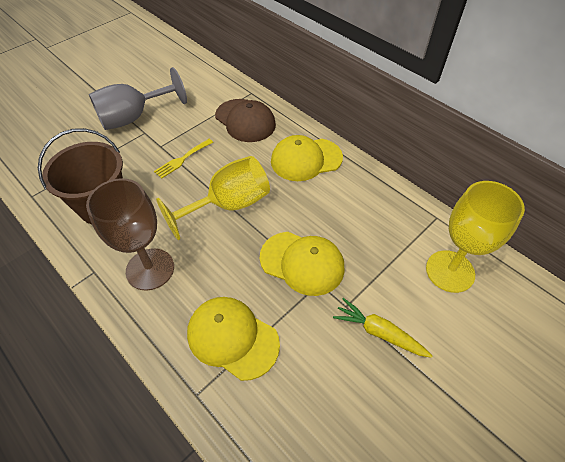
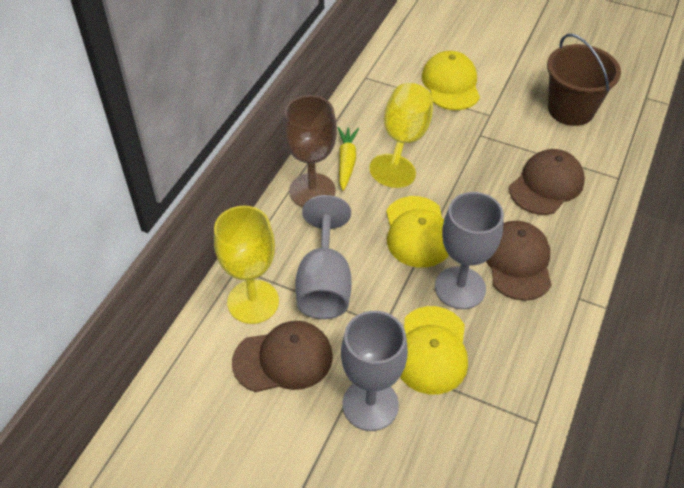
brown cap: 1 -> 3
grey goblet: 1 -> 3
yellow fork: 1 -> 0

